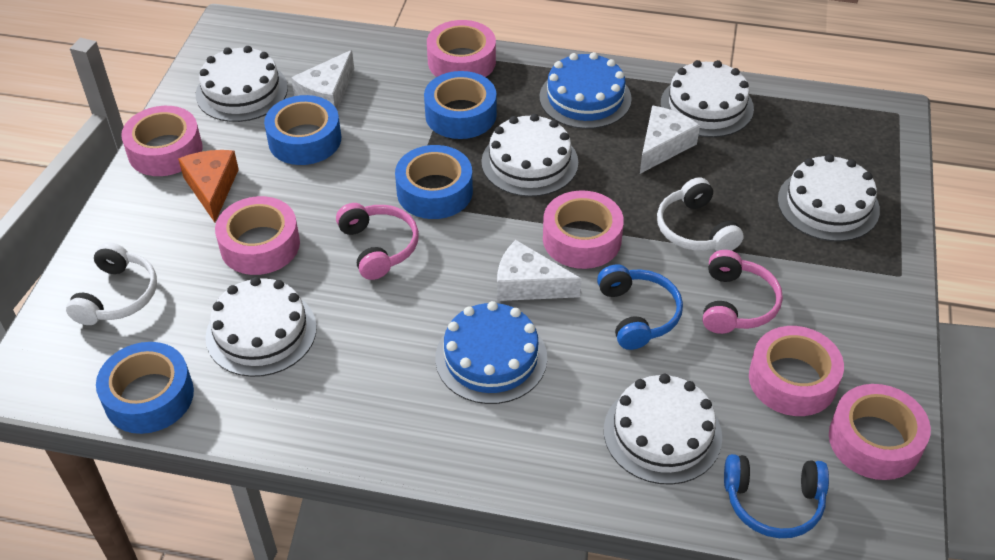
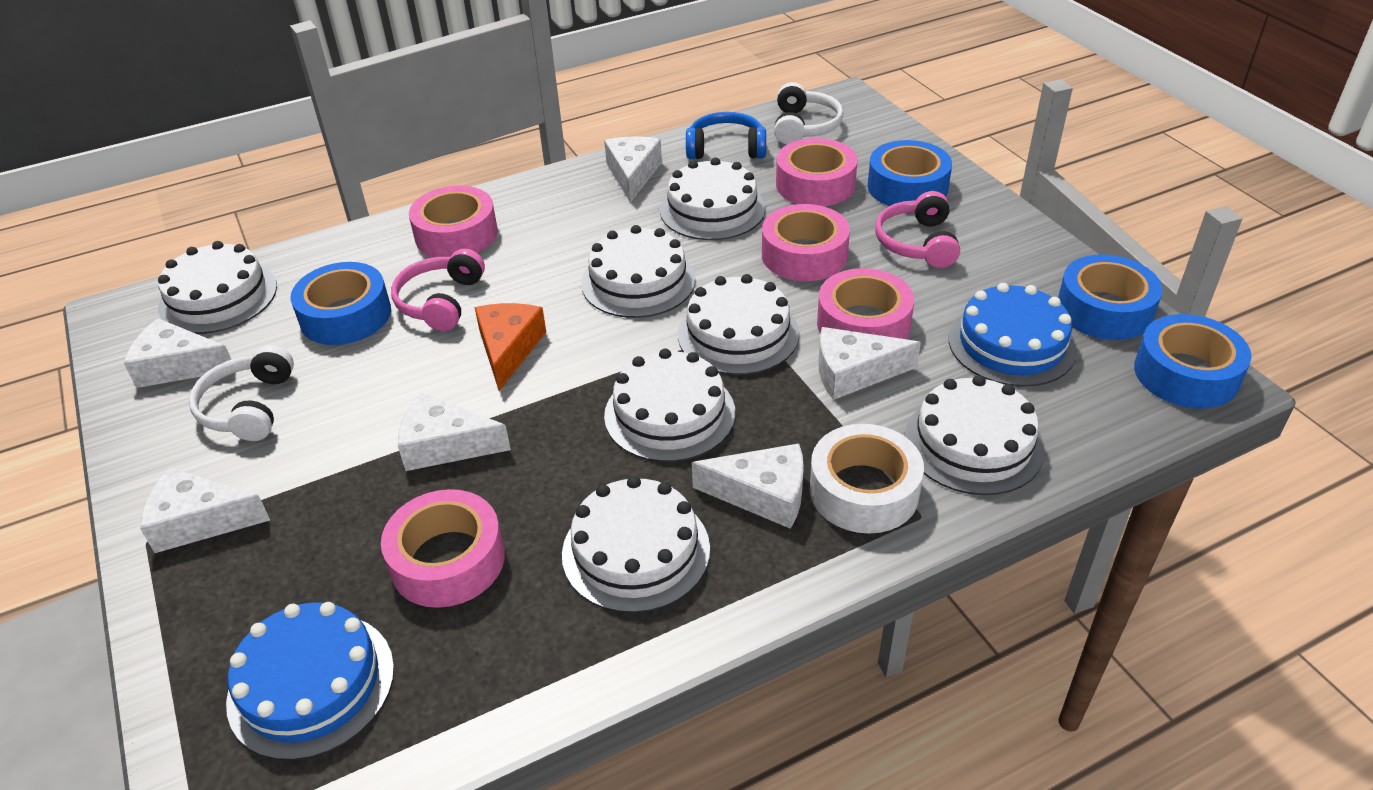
blue headphones: 2 -> 1
pink tape: 6 -> 5
white cake: 6 -> 7
white cheese: 3 -> 6
white tape: 0 -> 1

